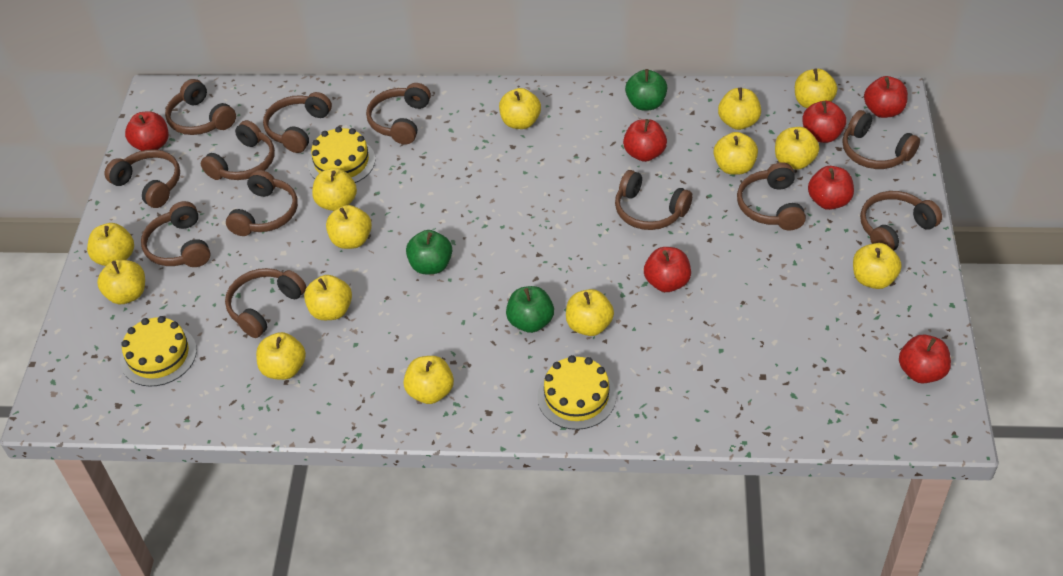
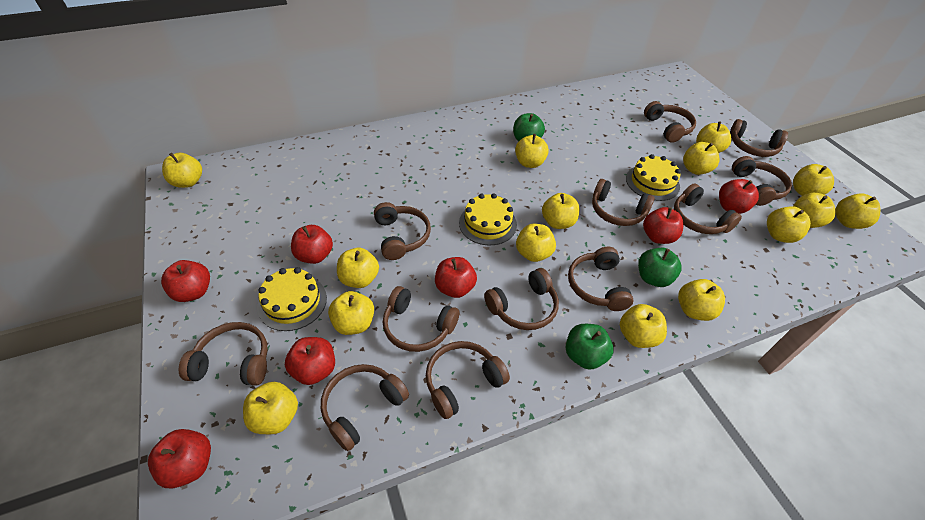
yellow apple: 14 -> 15

